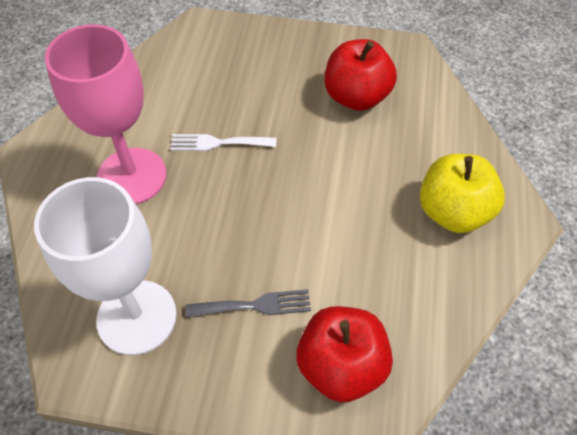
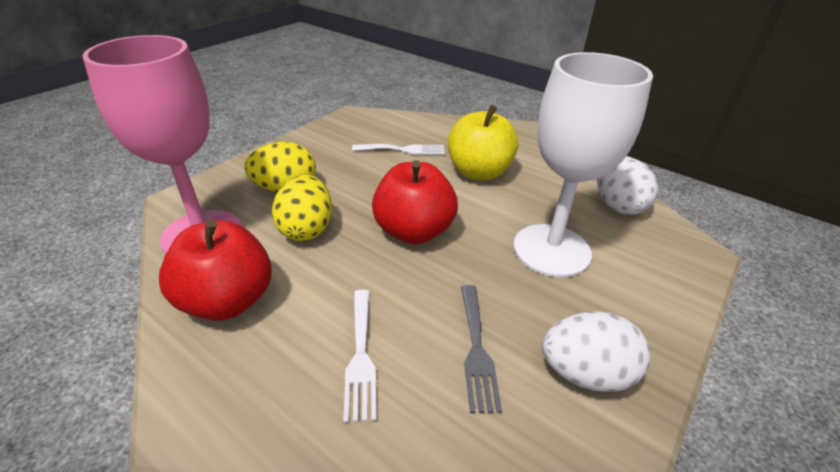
white egg: 0 -> 2
white fork: 1 -> 2
yellow egg: 0 -> 2

